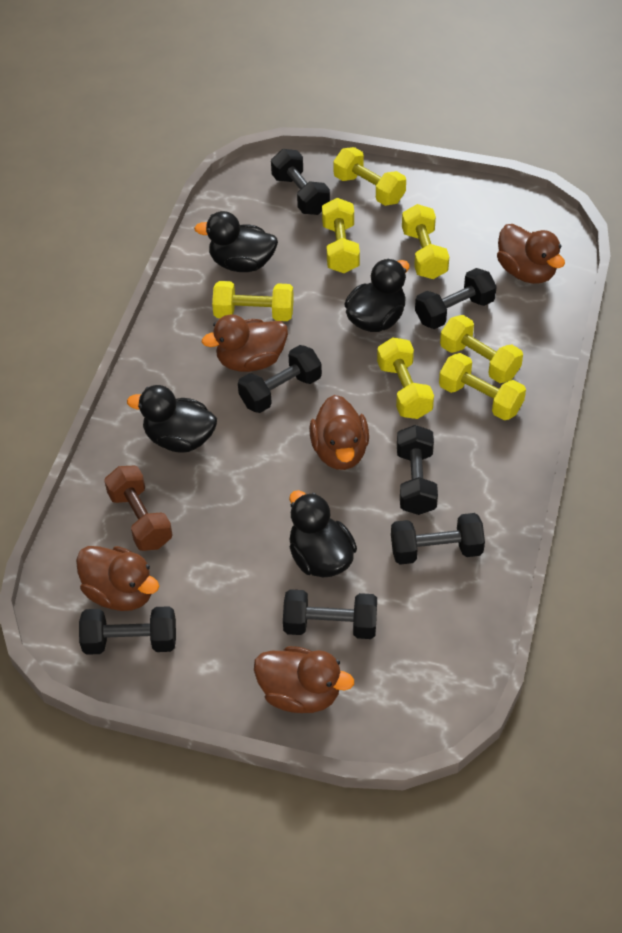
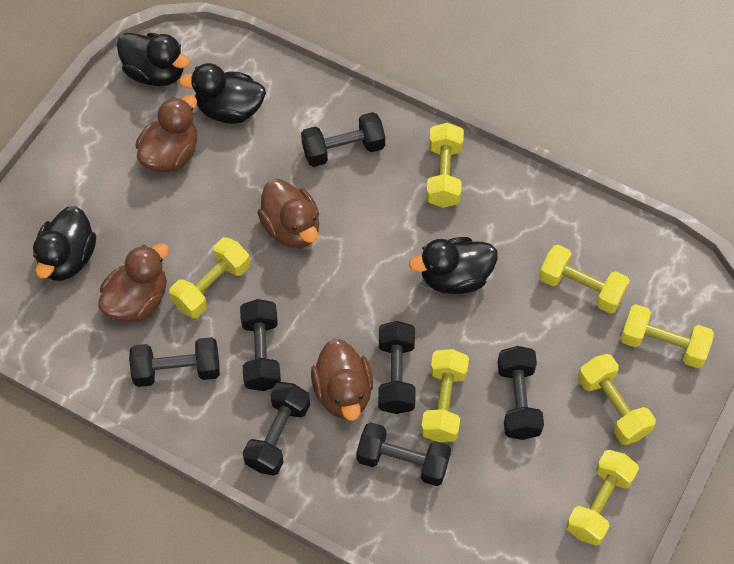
brown duck: 5 -> 4
brown dumbbell: 1 -> 0

